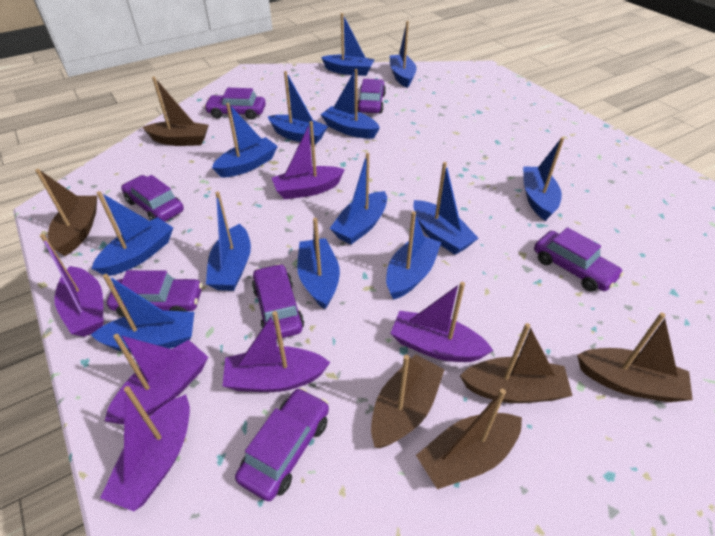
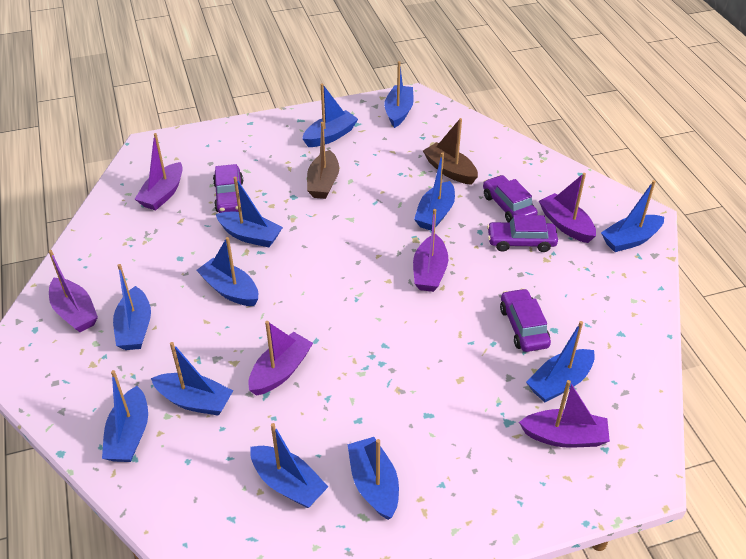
blue boat: 13 -> 12
brown boat: 6 -> 2
purple car: 7 -> 4

